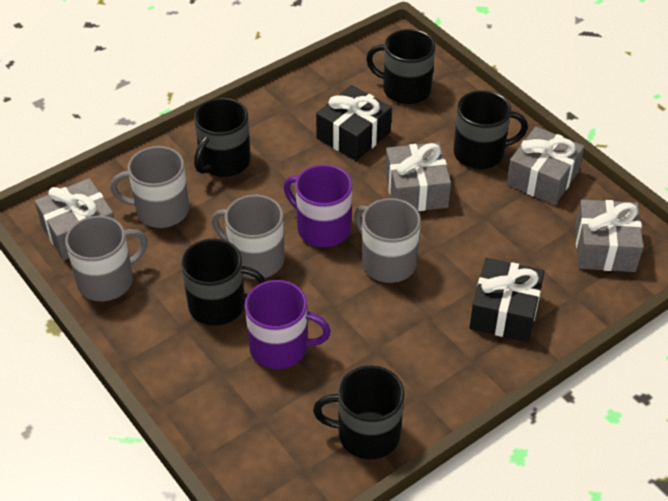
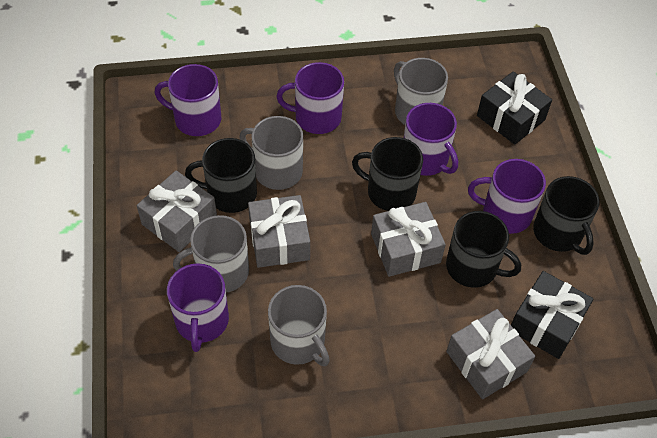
black mug: 5 -> 4
purple mug: 2 -> 5

